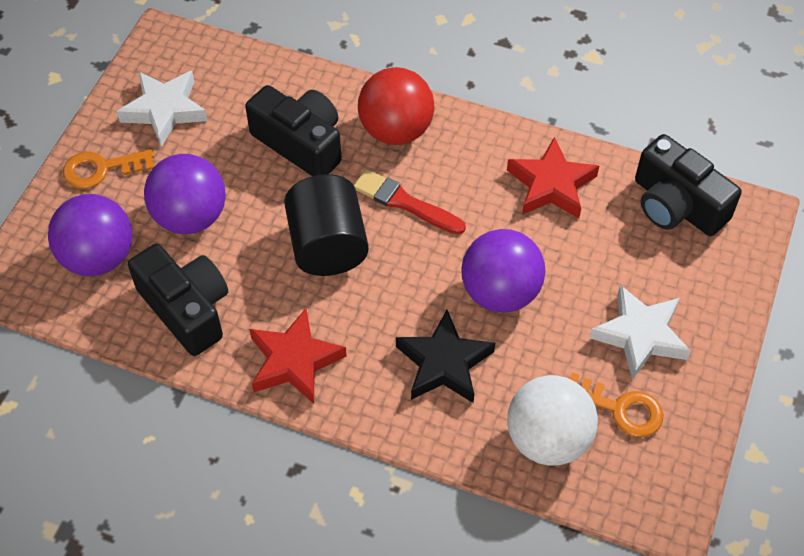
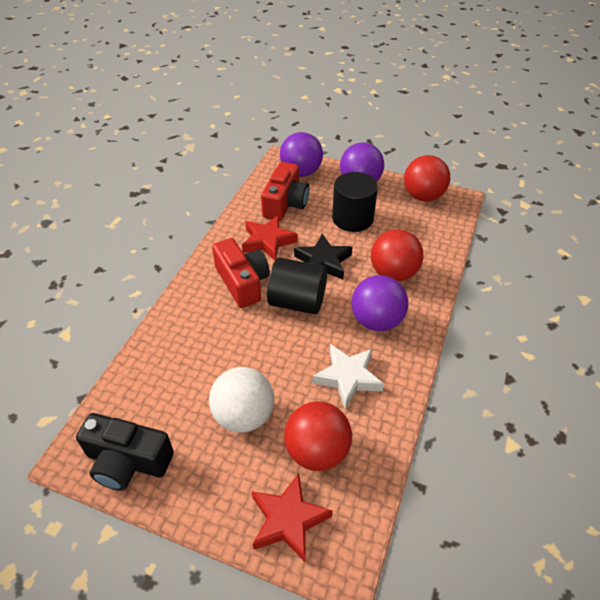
black camera: 3 -> 1
black cylinder: 1 -> 2
orange key: 2 -> 0
red ball: 1 -> 3
red brush: 1 -> 0
red camera: 0 -> 2
white star: 2 -> 1

